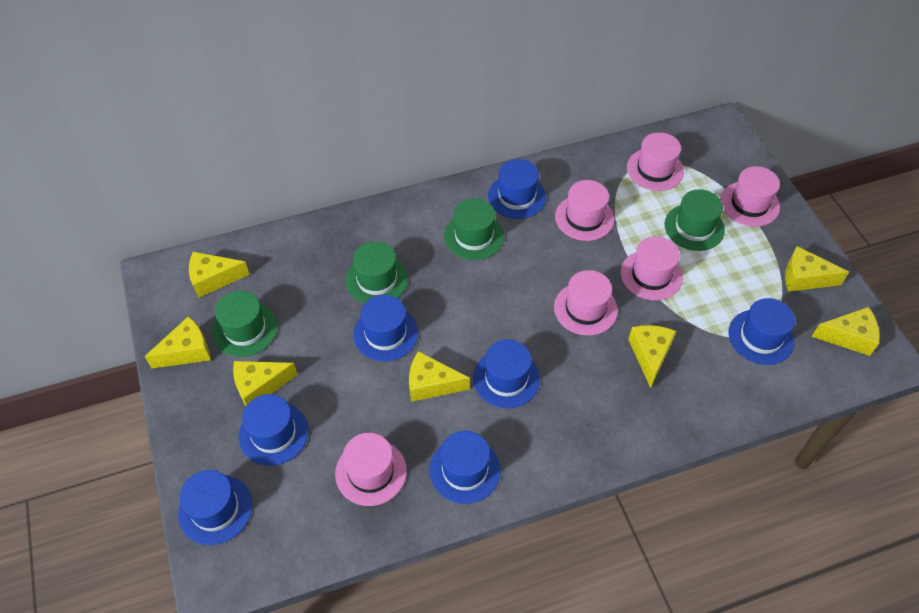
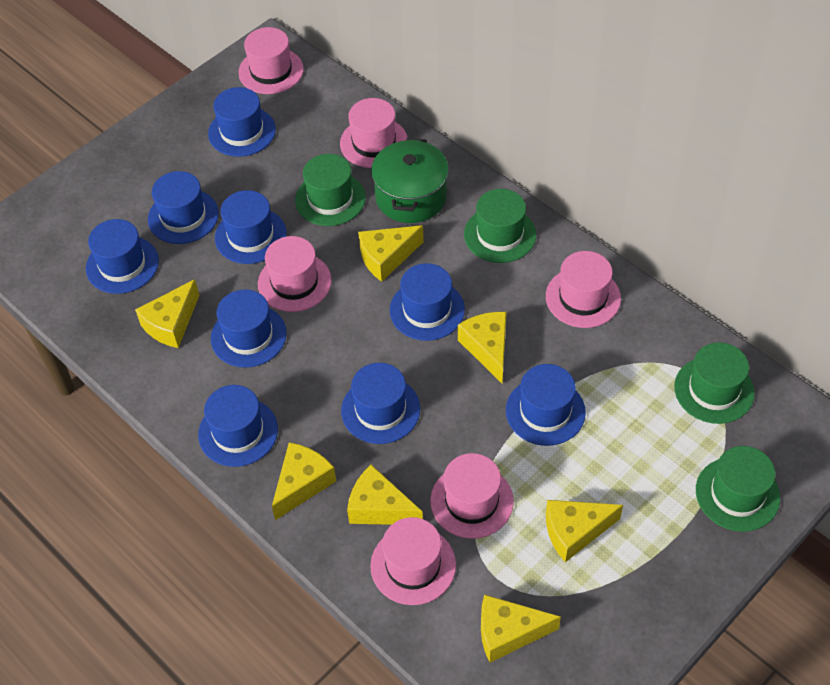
blue hat: 7 -> 9
green pot: 0 -> 1

